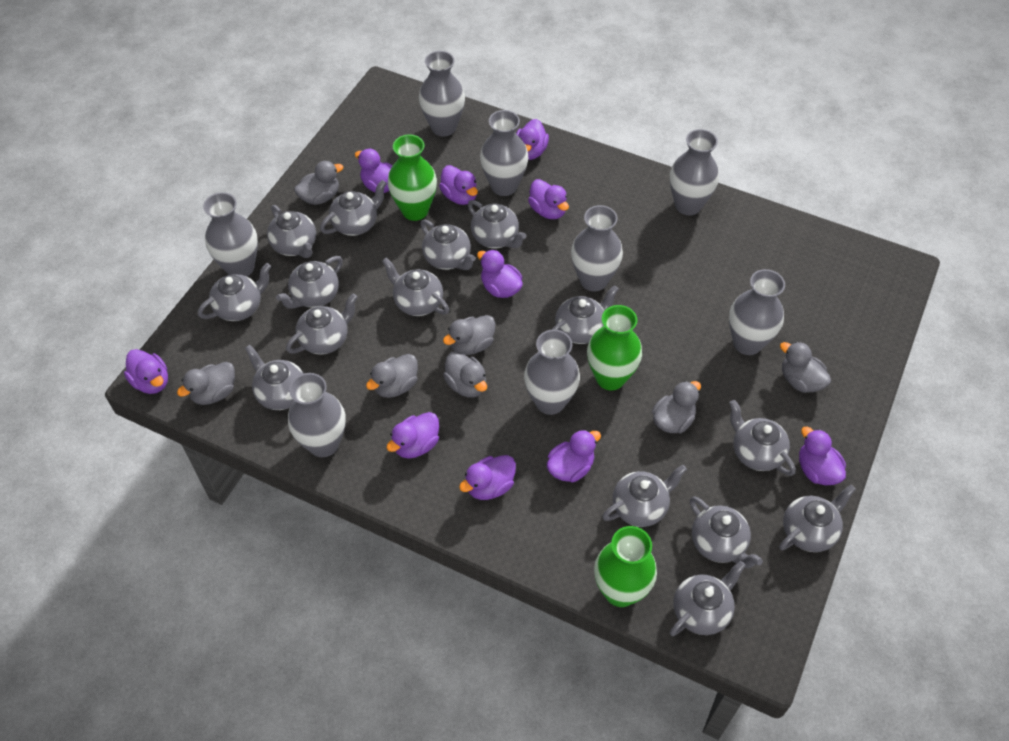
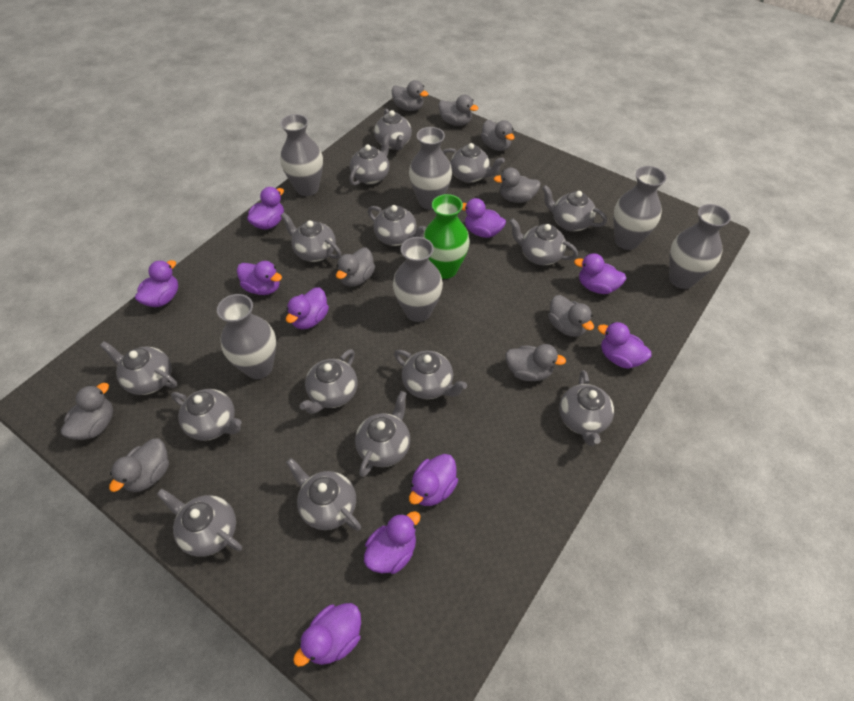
green vase: 3 -> 1
grey duck: 7 -> 9
grey vase: 8 -> 6

